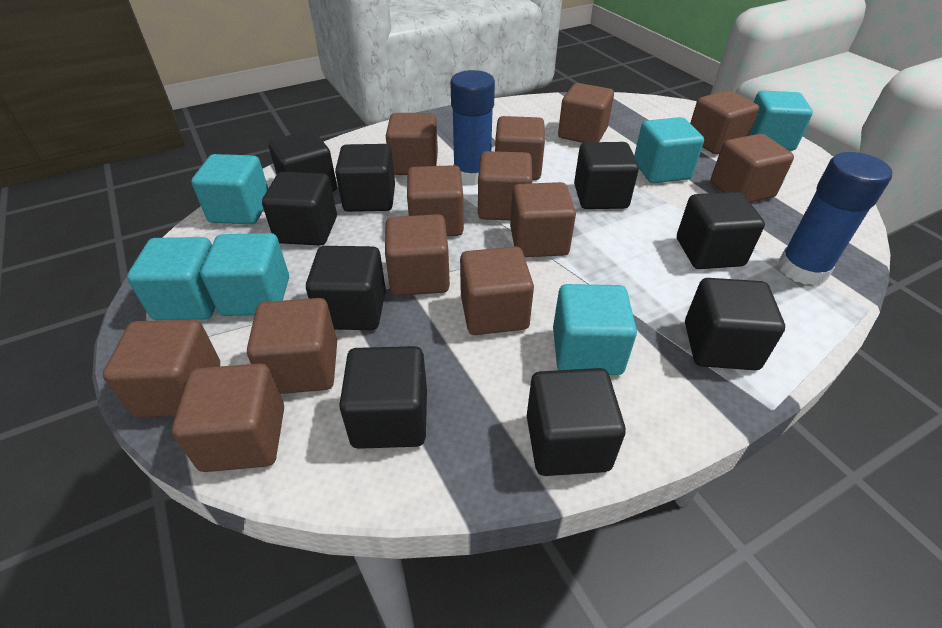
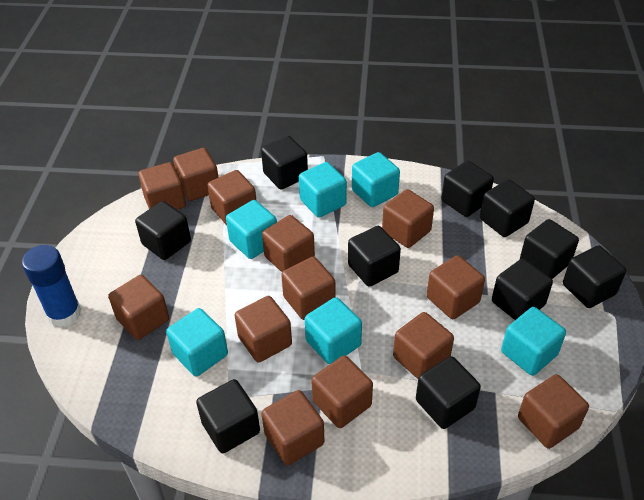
black cube: 9 -> 10
blue glue stick: 2 -> 1

